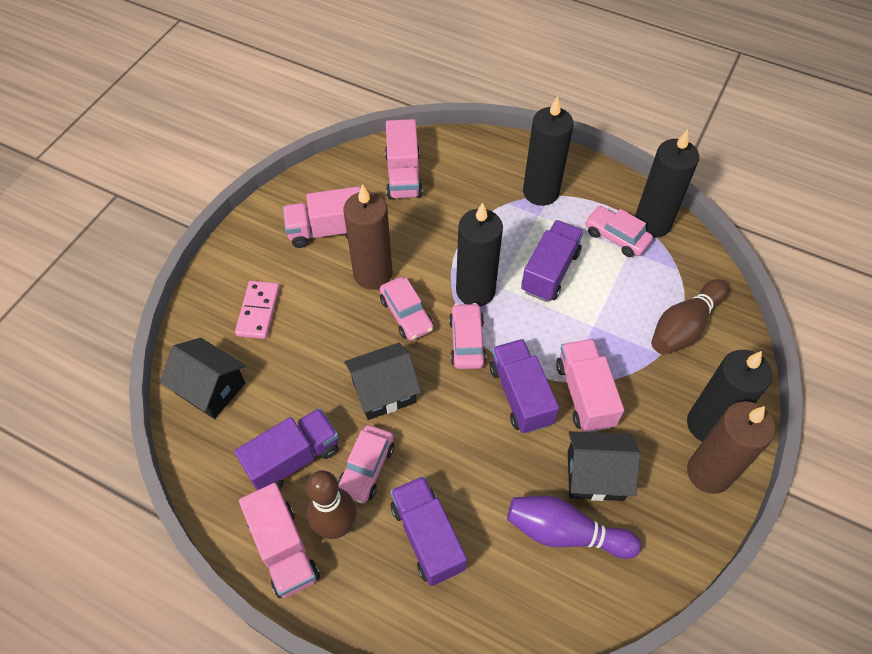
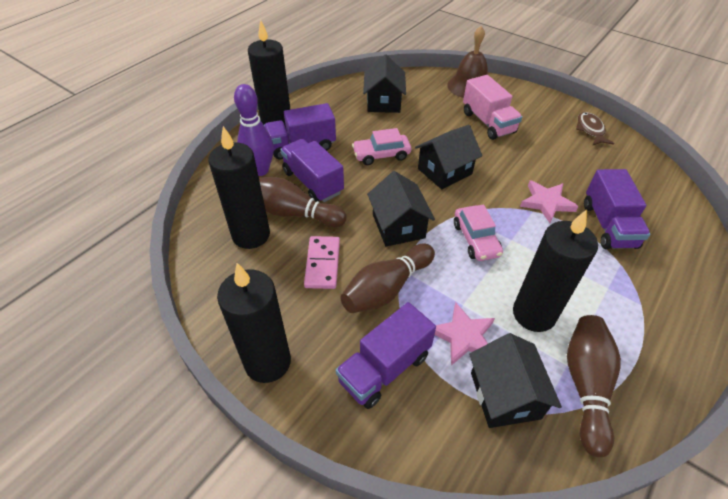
black house: 3 -> 4
brown bell: 0 -> 1
brown bowling pin: 2 -> 3
brown candle: 2 -> 0
brown fish: 0 -> 1
pink car: 4 -> 2
pink star: 0 -> 2
pink truck: 4 -> 1

